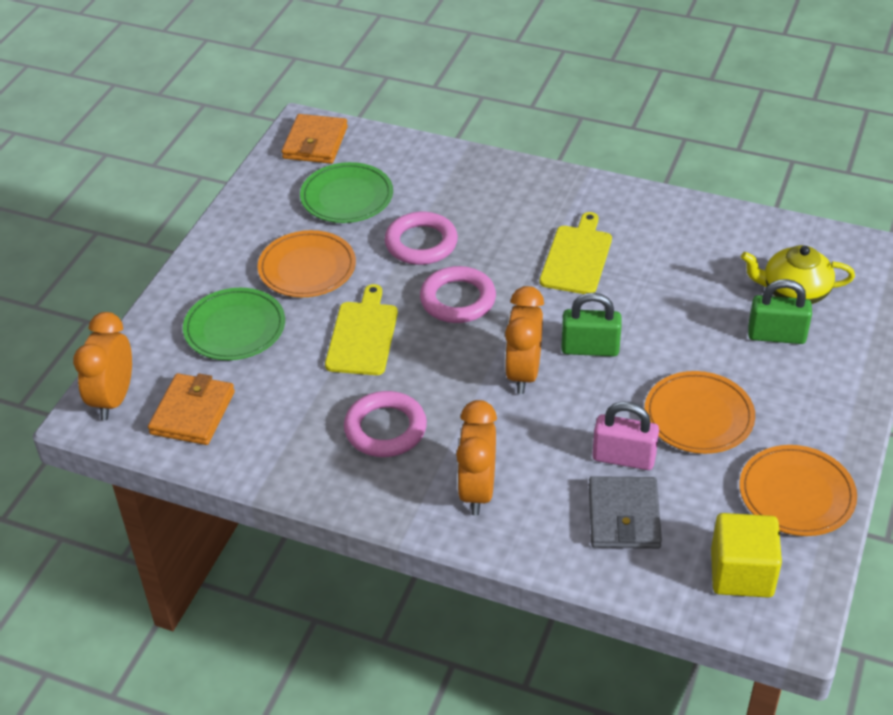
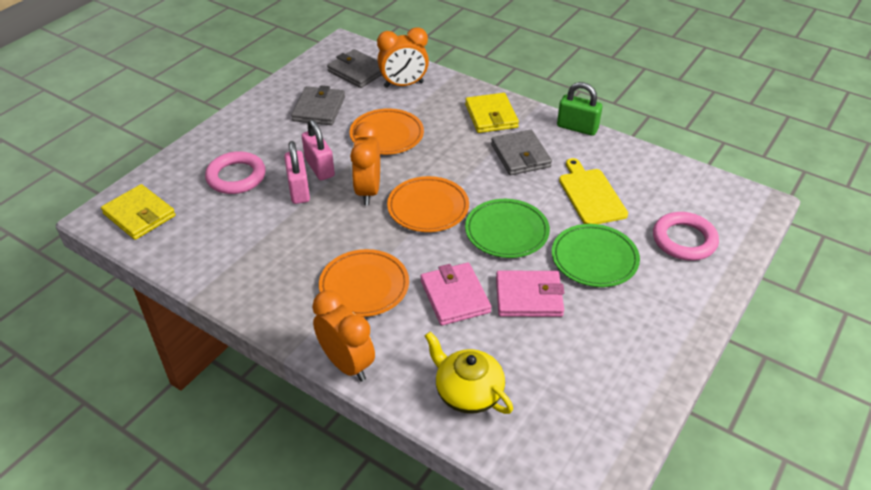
green padlock: 2 -> 1
grey wallet: 1 -> 3
orange wallet: 2 -> 0
pink padlock: 1 -> 2
pink ring: 3 -> 2
pink wallet: 0 -> 2
yellow cube: 1 -> 0
yellow cutting board: 2 -> 1
yellow wallet: 0 -> 2

